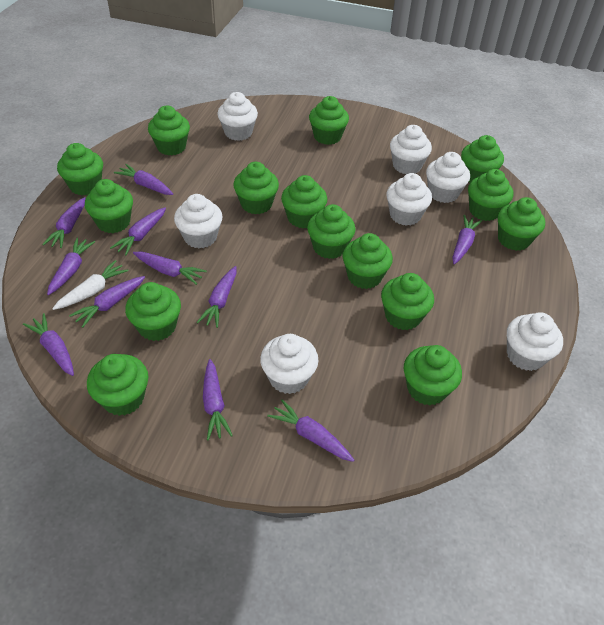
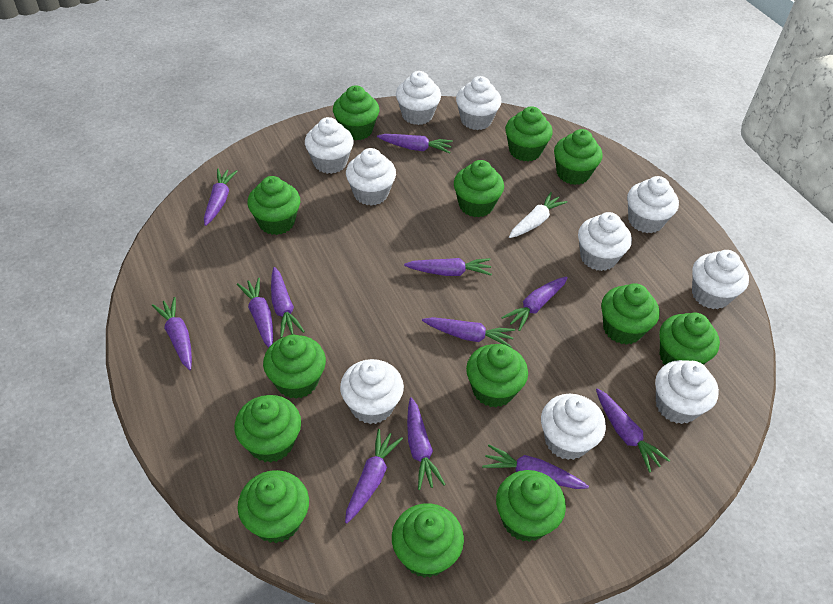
green cupcake: 15 -> 13
purple carrot: 11 -> 12
white cupcake: 7 -> 10

